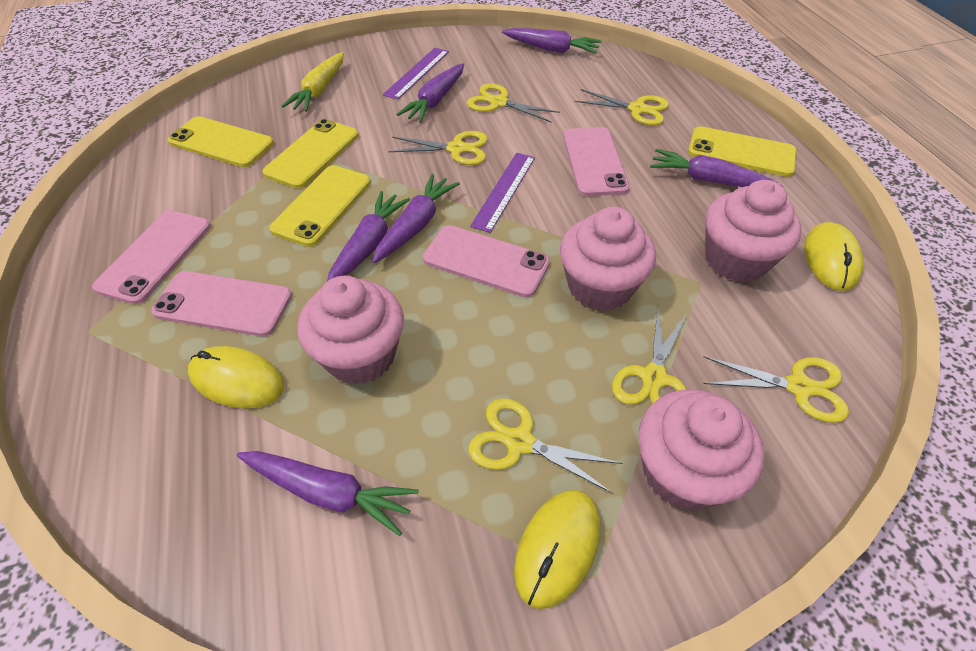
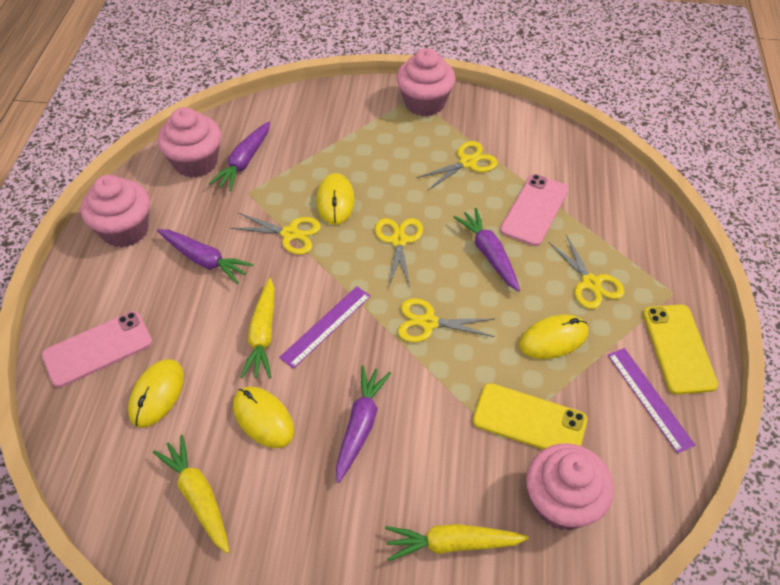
pink phone: 4 -> 2
purple carrot: 6 -> 4
yellow carrot: 1 -> 3
yellow mouse: 3 -> 4
yellow phone: 4 -> 2
yellow scissors: 6 -> 5

